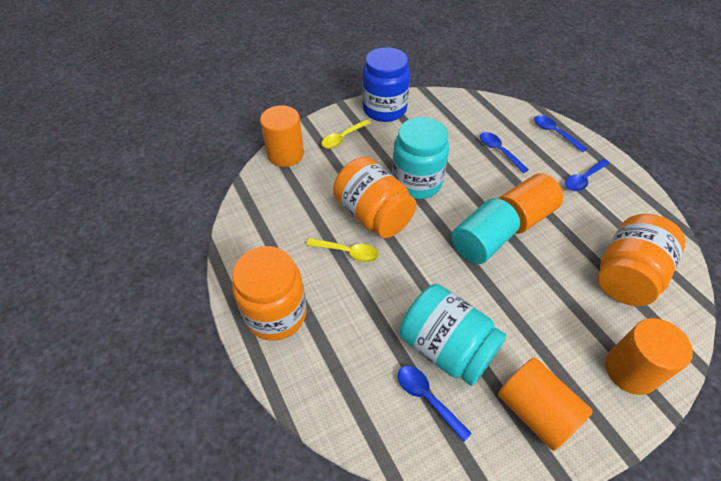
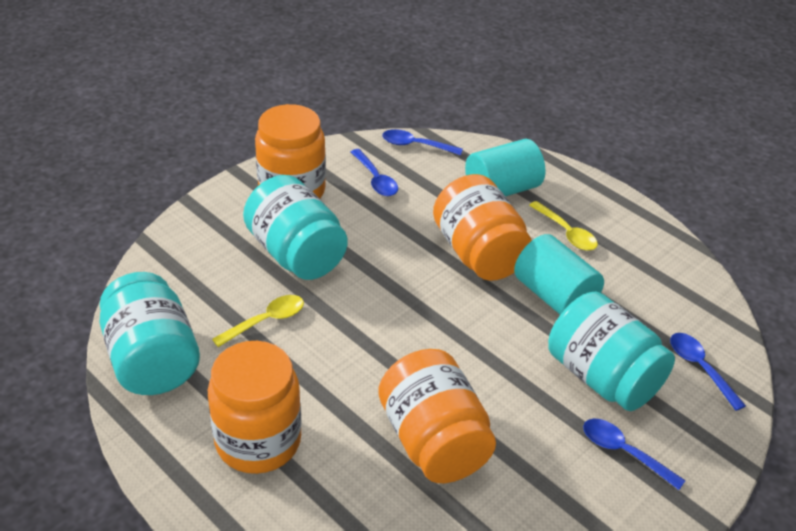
blue jar: 1 -> 0
orange cylinder: 4 -> 0
orange jar: 3 -> 4
turquoise cylinder: 1 -> 2
turquoise jar: 2 -> 3

